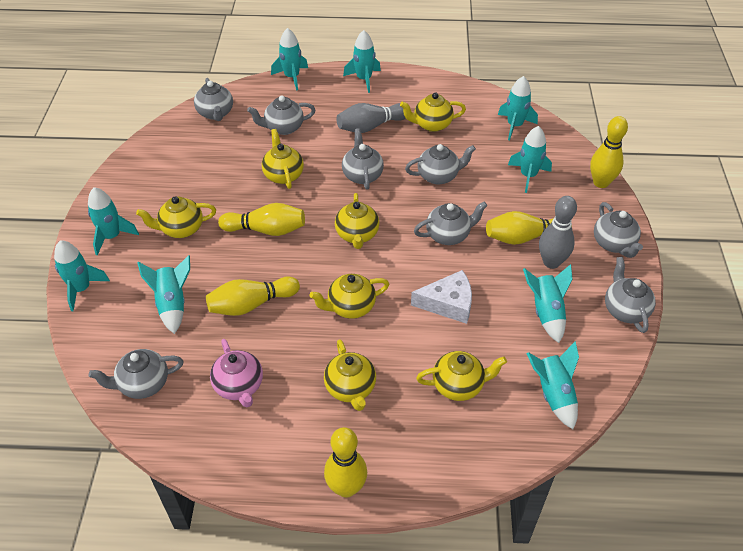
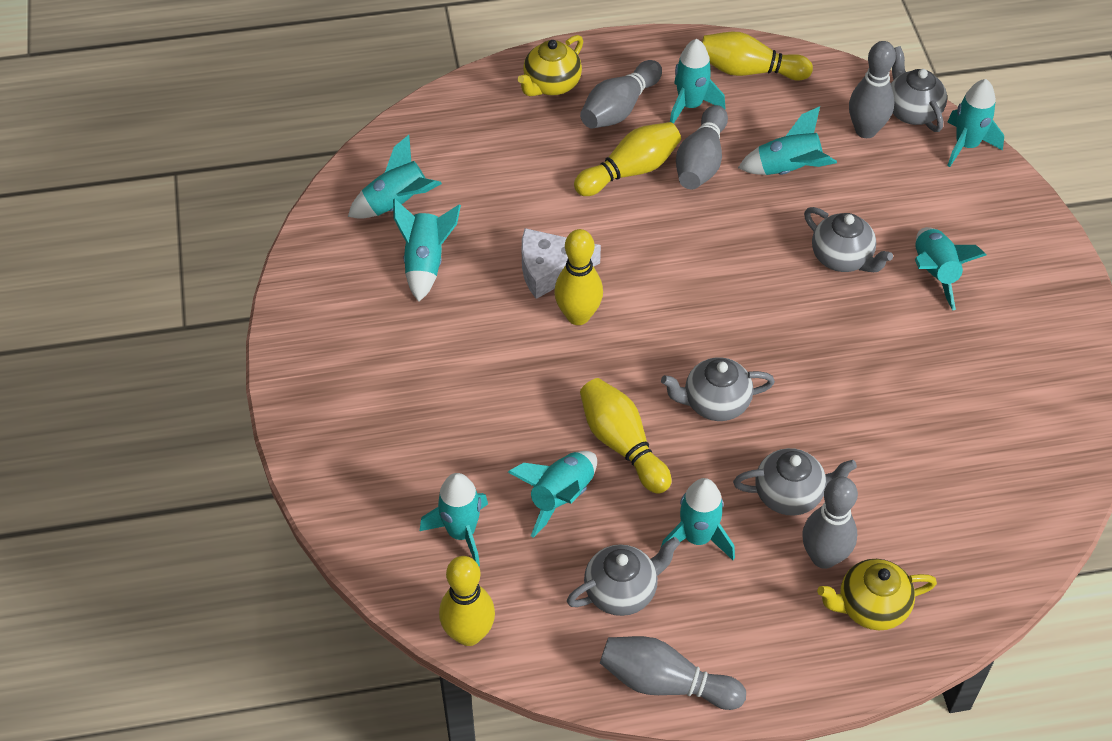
grey bowling pin: 2 -> 5
grey teapot: 8 -> 5
pink teapot: 1 -> 0
yellow teapot: 7 -> 2

